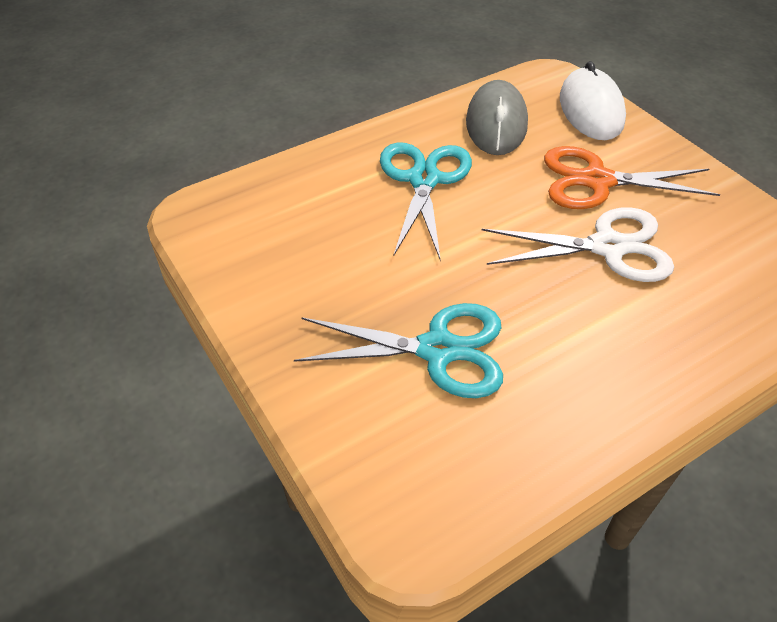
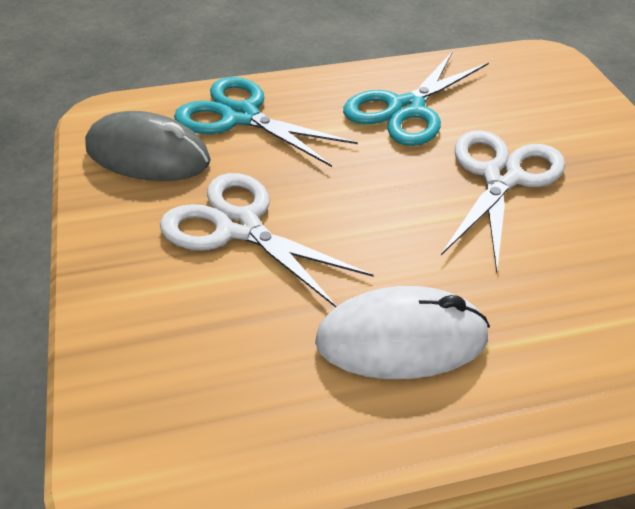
orange scissors: 1 -> 0
white scissors: 1 -> 2

